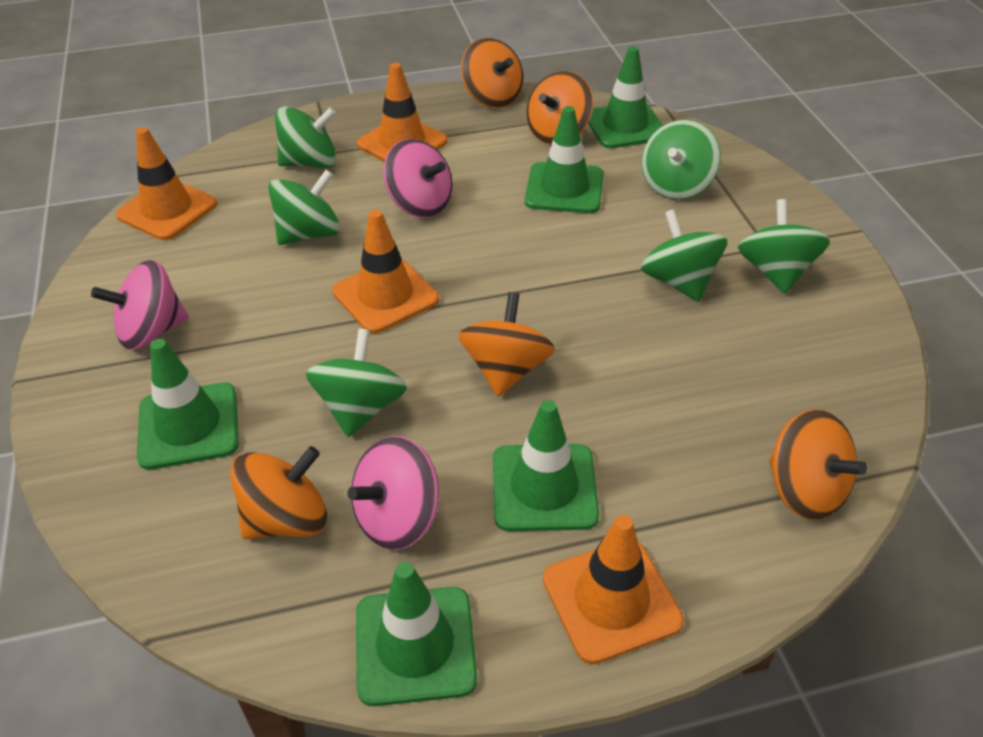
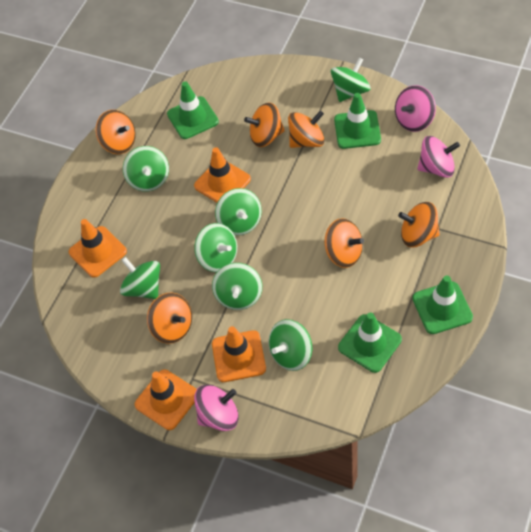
green spinning top: 6 -> 7
green traffic cone: 5 -> 4
orange spinning top: 5 -> 6

